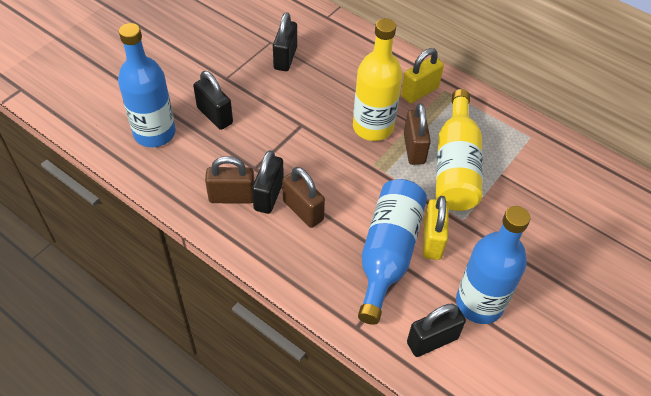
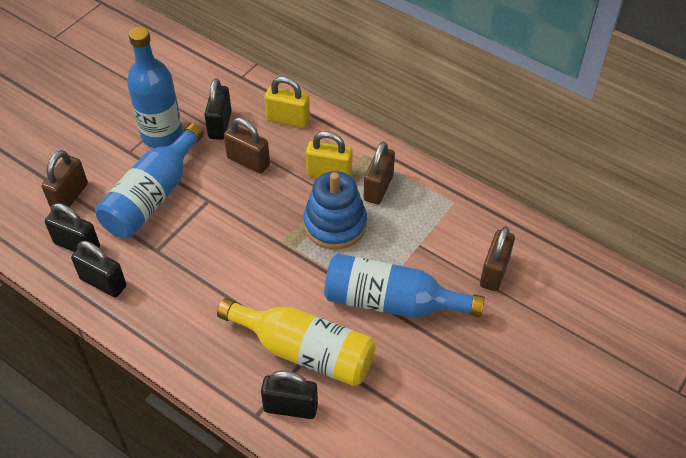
blue stacking toy: 0 -> 1
brown padlock: 3 -> 4
yellow bottle: 2 -> 1

